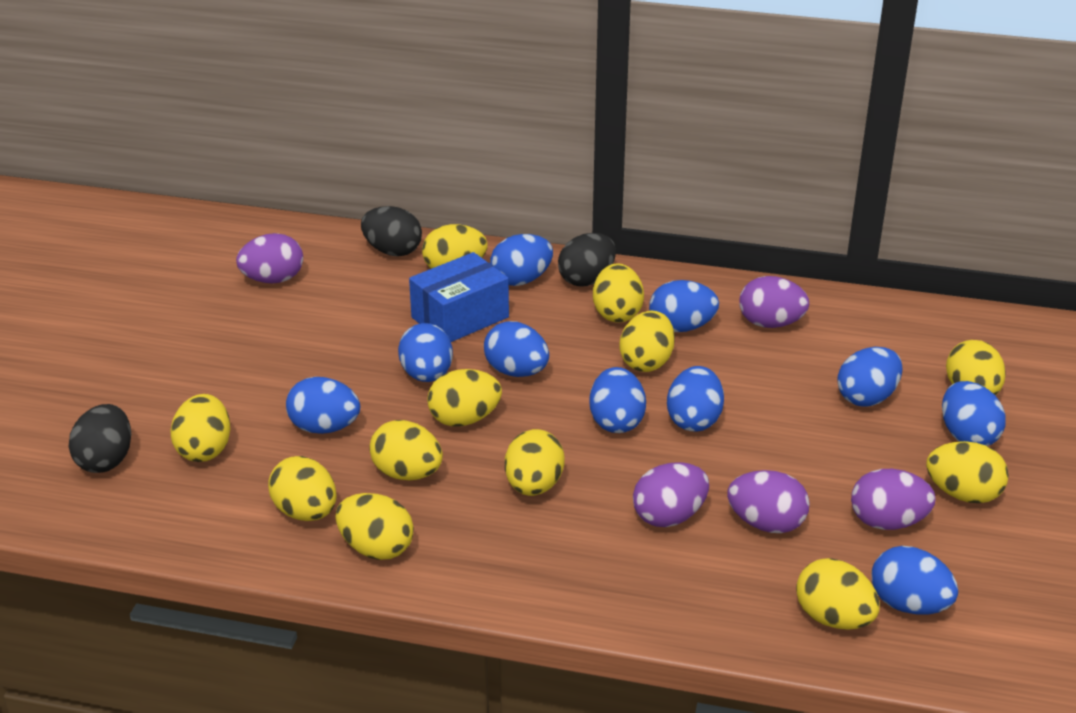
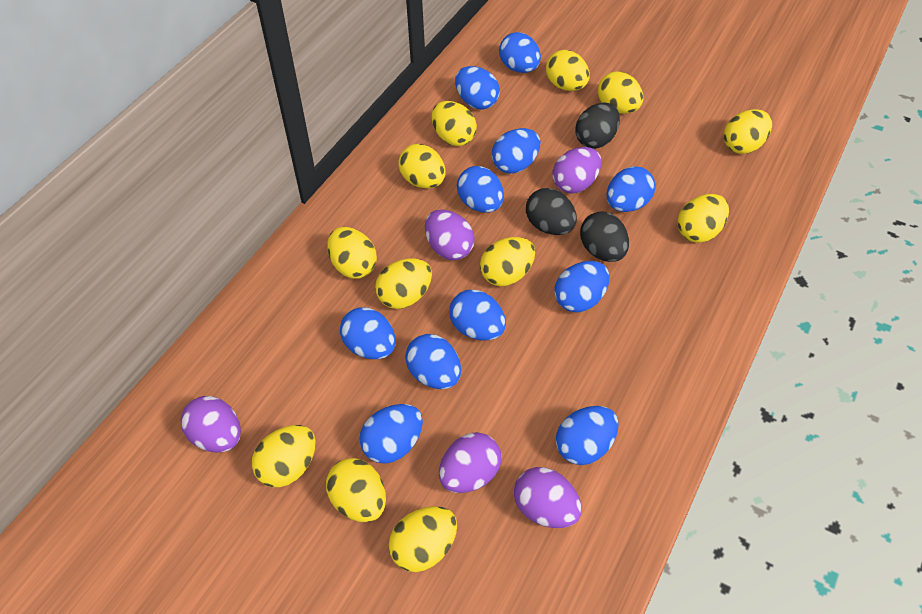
blue box: 1 -> 0
blue egg: 10 -> 11

